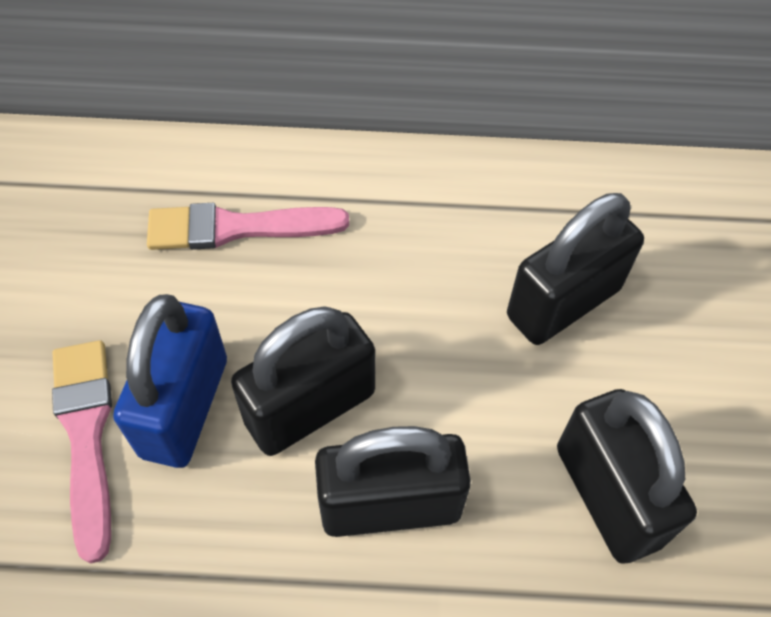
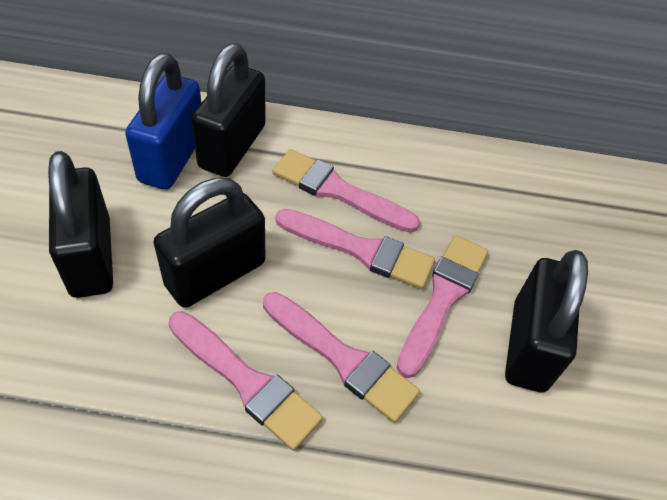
pink brush: 2 -> 5

